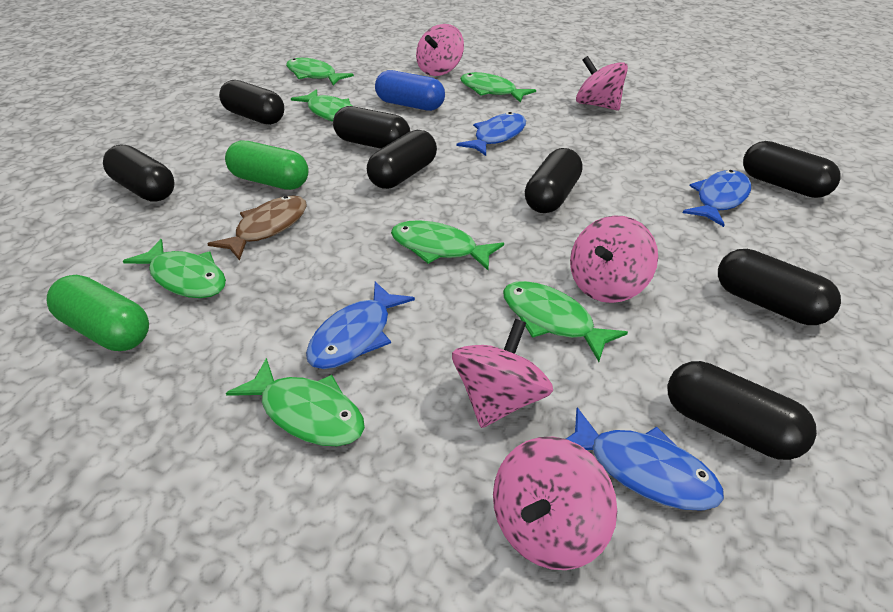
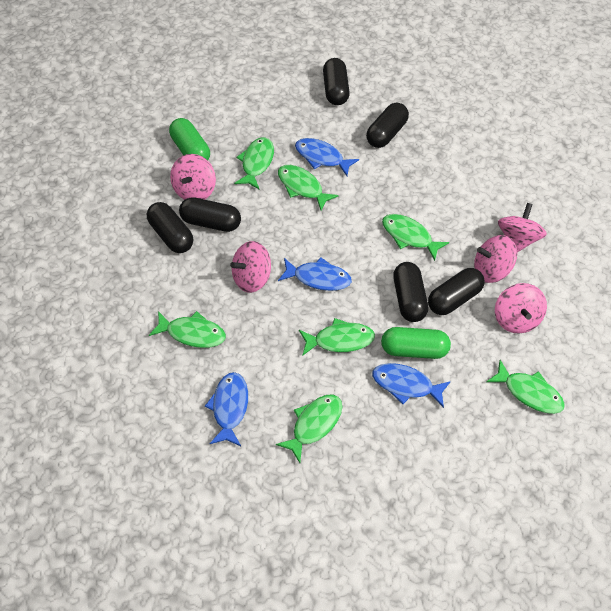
black capsule: 8 -> 6
blue capsule: 1 -> 0
brown fish: 1 -> 0

